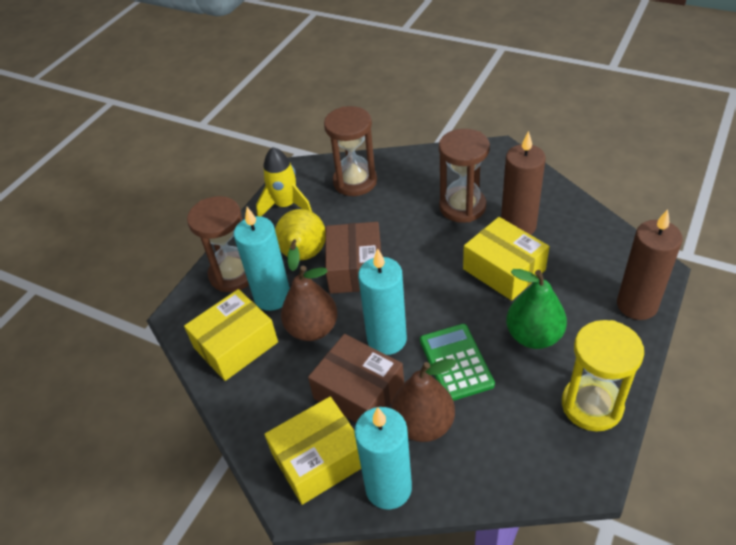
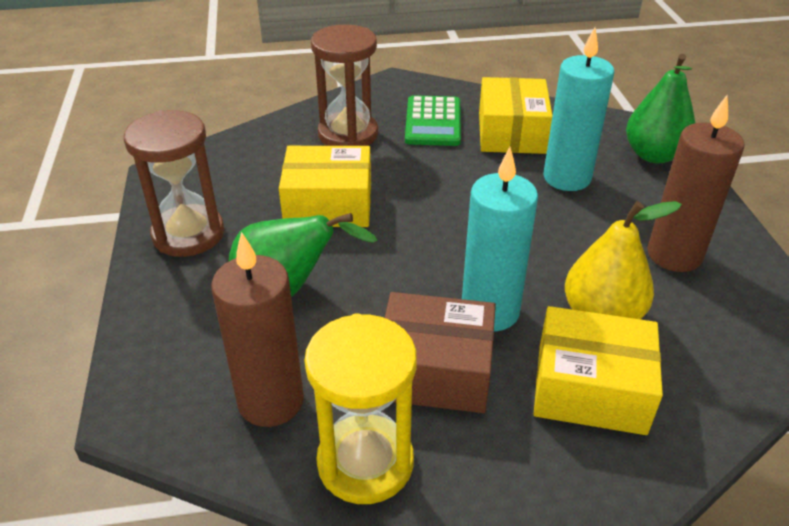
brown box: 2 -> 1
brown hourglass: 3 -> 2
brown pear: 2 -> 0
green pear: 1 -> 2
turquoise candle: 3 -> 2
yellow rocket: 1 -> 0

